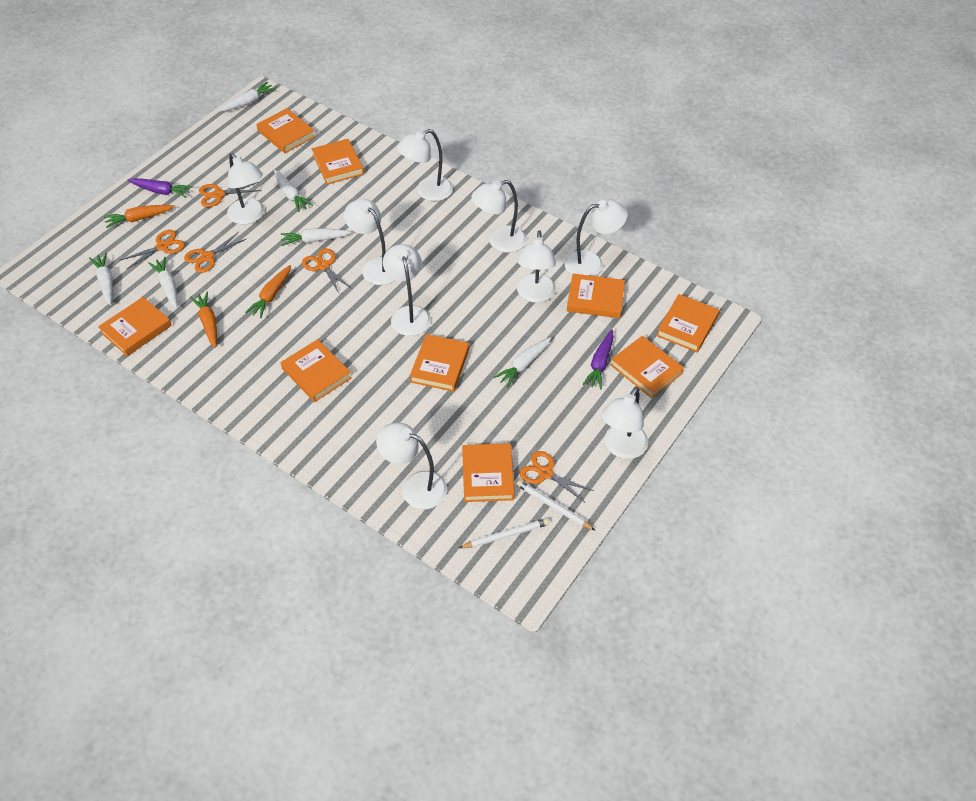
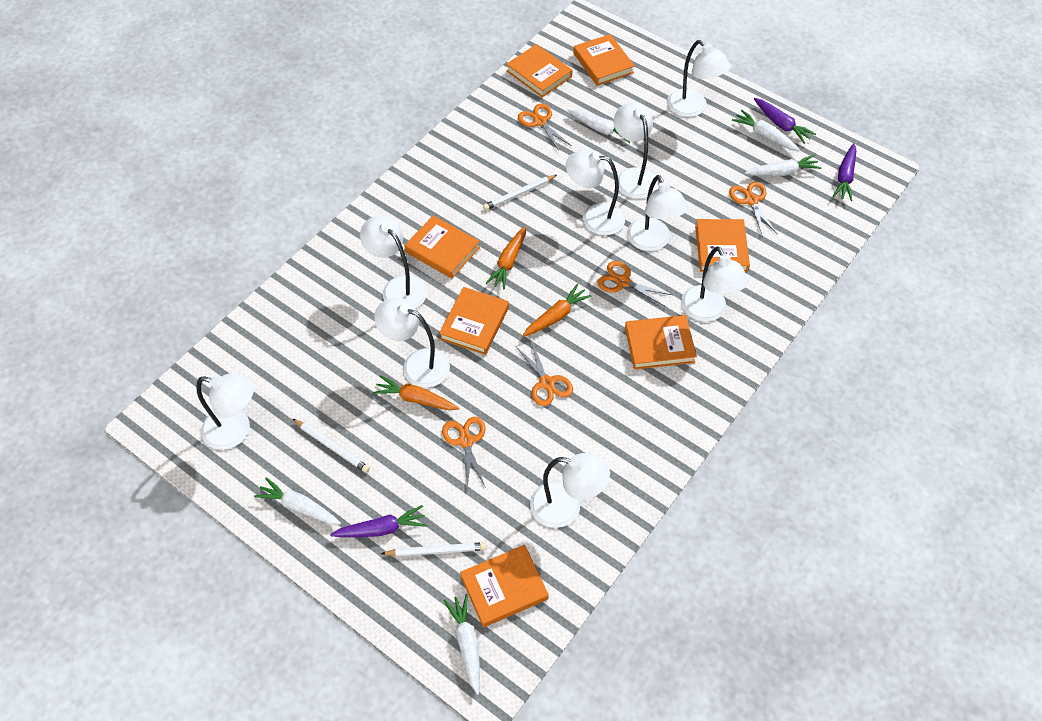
orange book: 9 -> 7
purple carrot: 2 -> 3
white carrot: 6 -> 5
white pencil: 2 -> 3

